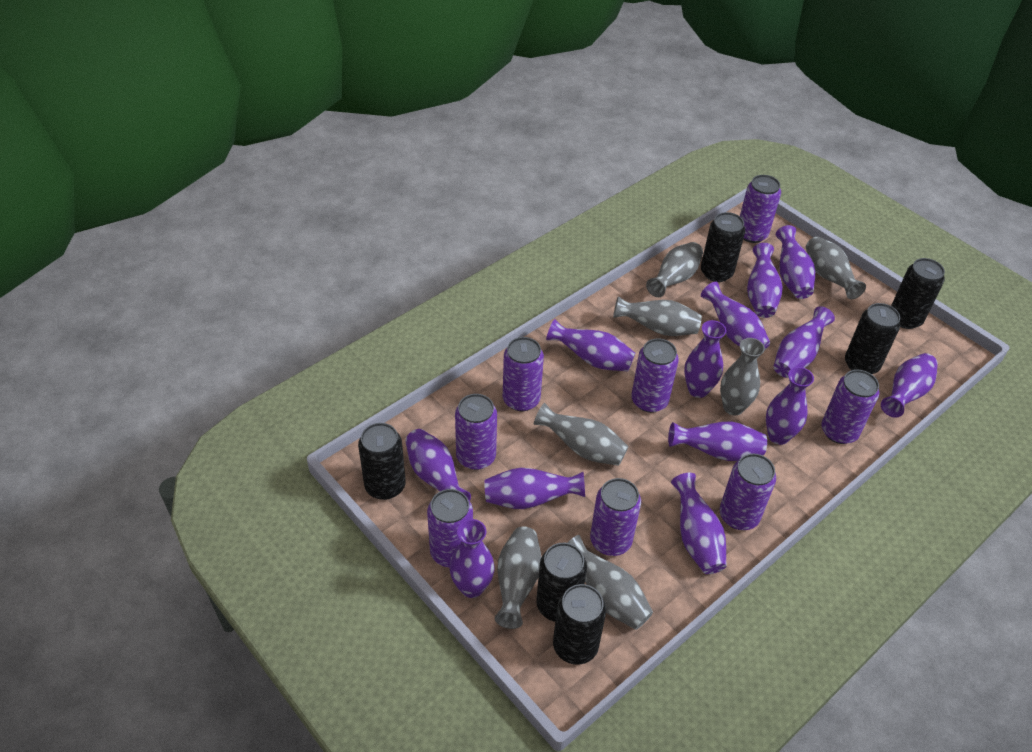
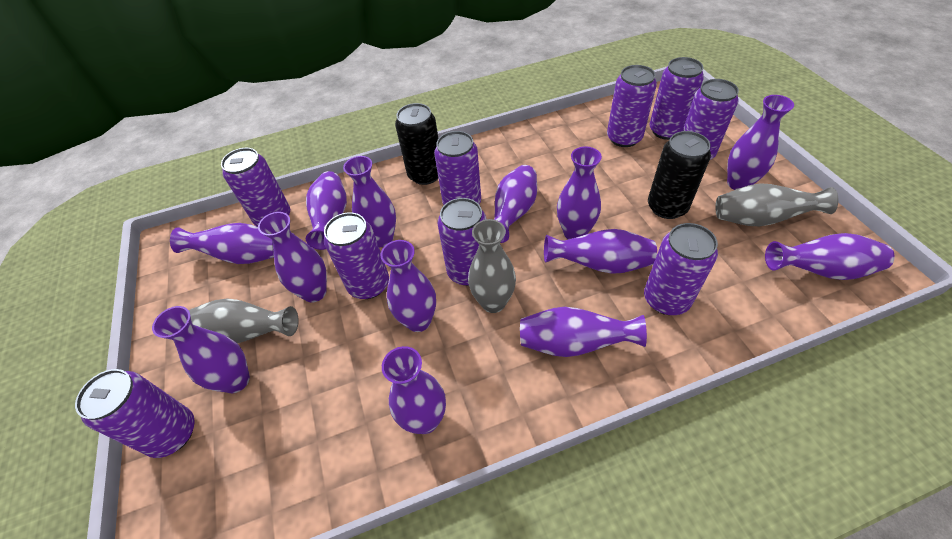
black can: 6 -> 2
grey vase: 7 -> 3
purple can: 8 -> 9

